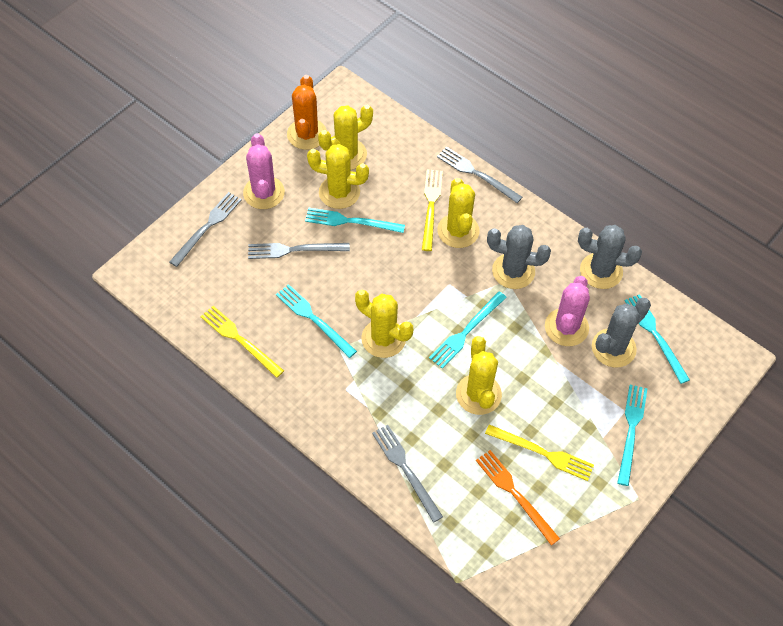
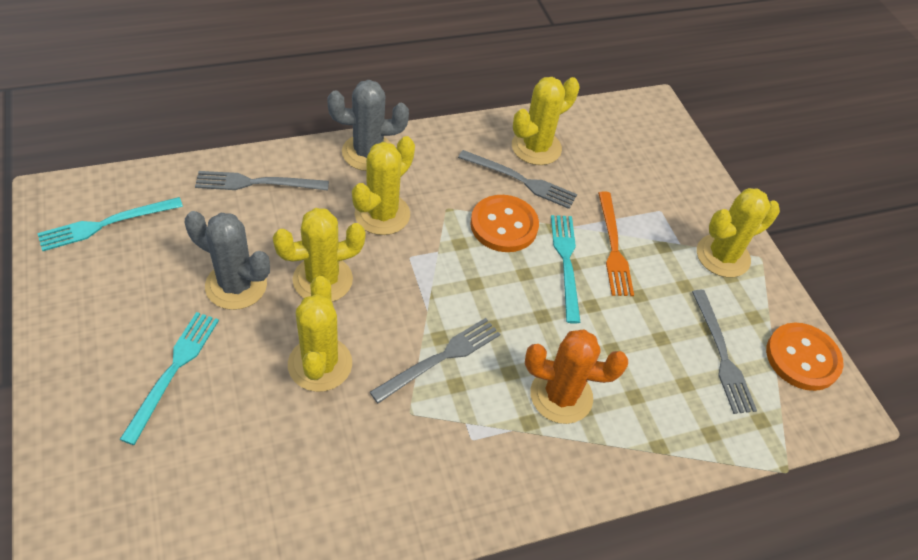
grey cactus: 3 -> 2
orange button: 0 -> 2
pink cactus: 2 -> 0
turquoise fork: 5 -> 3
yellow fork: 3 -> 0

